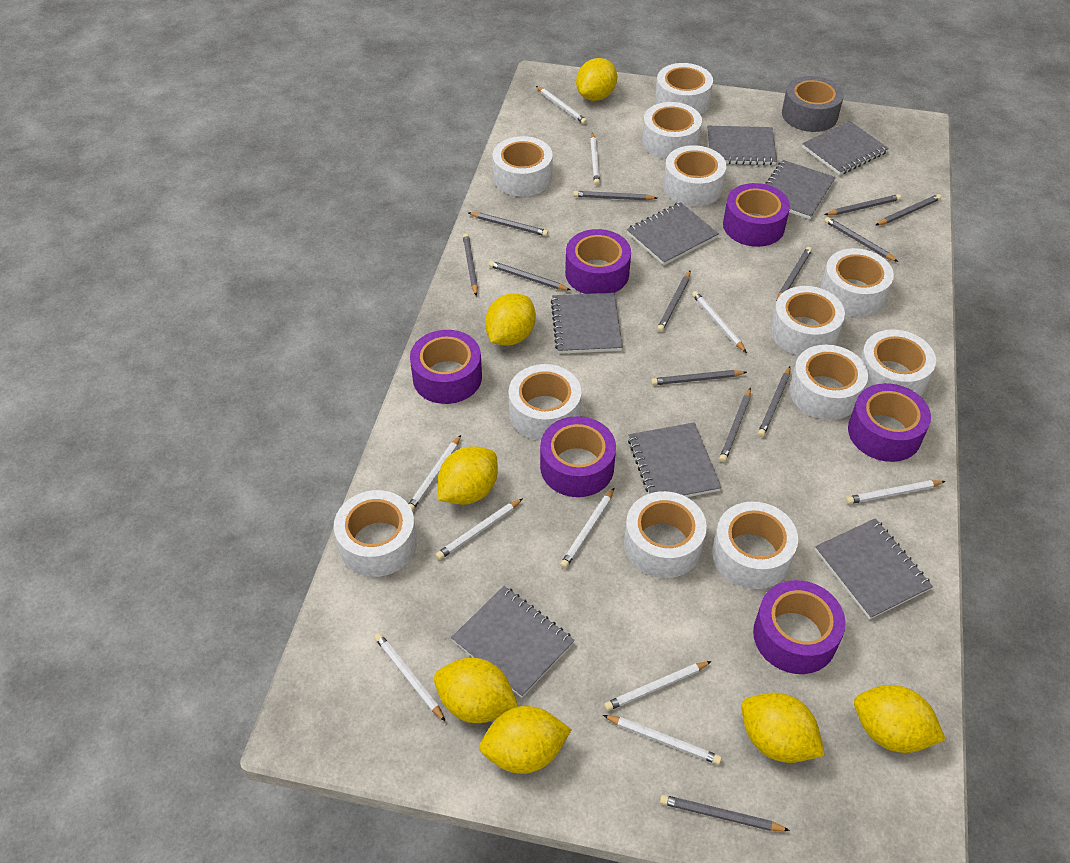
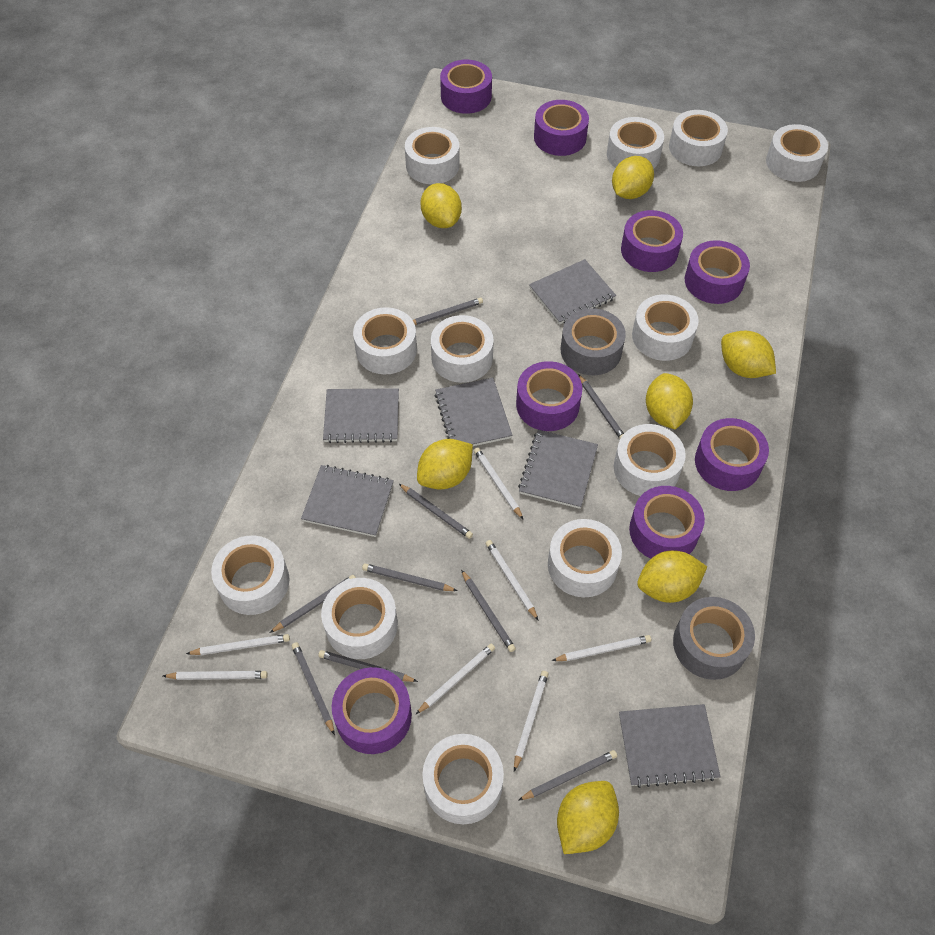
grey notebook: 8 -> 6
grey pencil: 13 -> 9
grey tape: 1 -> 2
purple tape: 6 -> 8
white pencil: 10 -> 7

